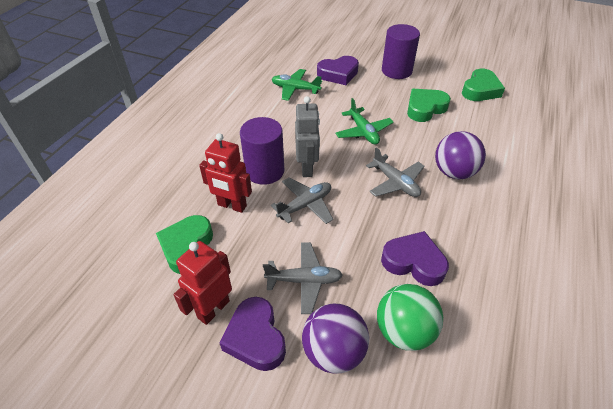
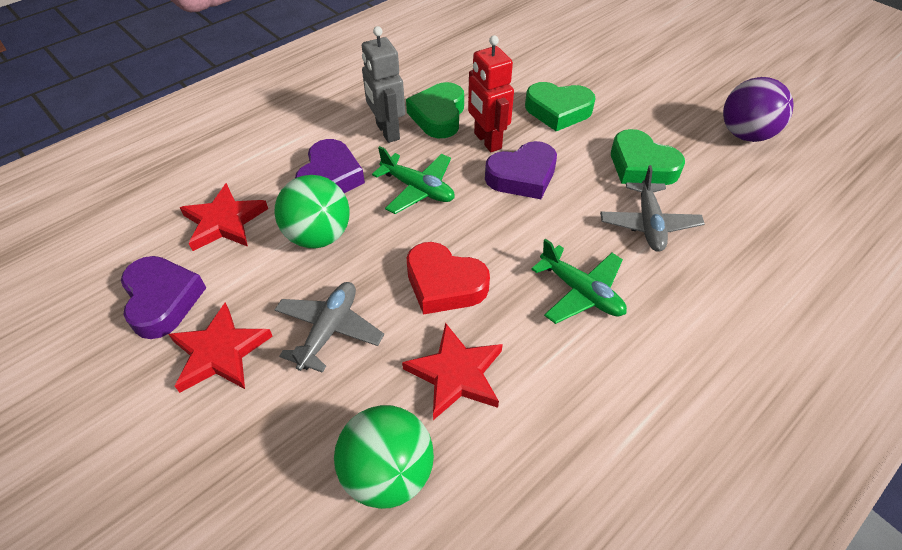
green ball: 1 -> 2
grey plane: 3 -> 2
purple ball: 2 -> 1
purple cylinder: 2 -> 0
red heart: 0 -> 1
red robot: 2 -> 1
red star: 0 -> 3

